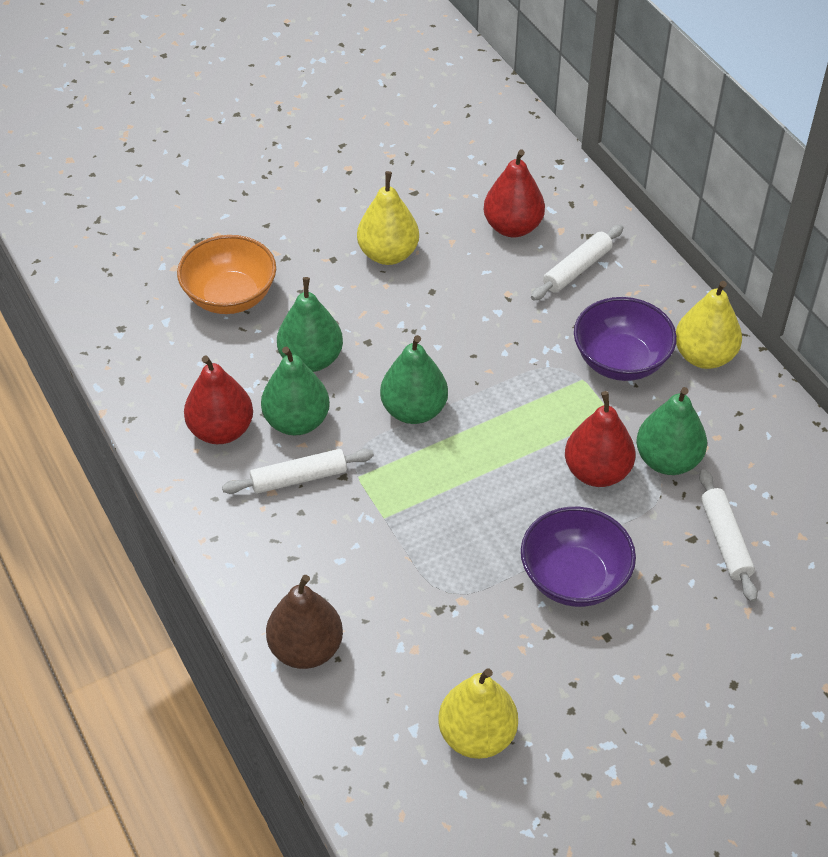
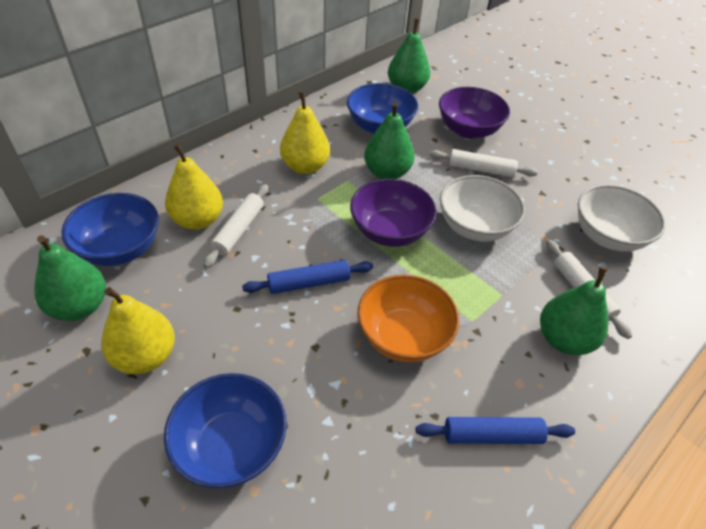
blue bowl: 0 -> 3
blue rolling pin: 0 -> 2
brown pear: 1 -> 0
red pear: 3 -> 0
white bowl: 0 -> 2

